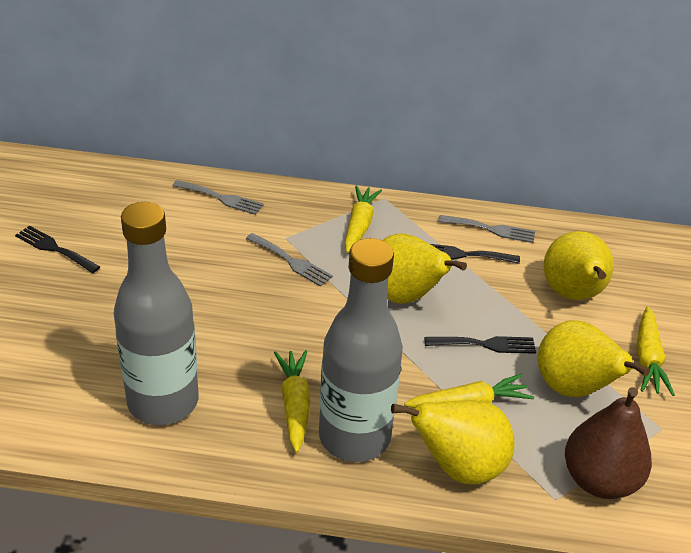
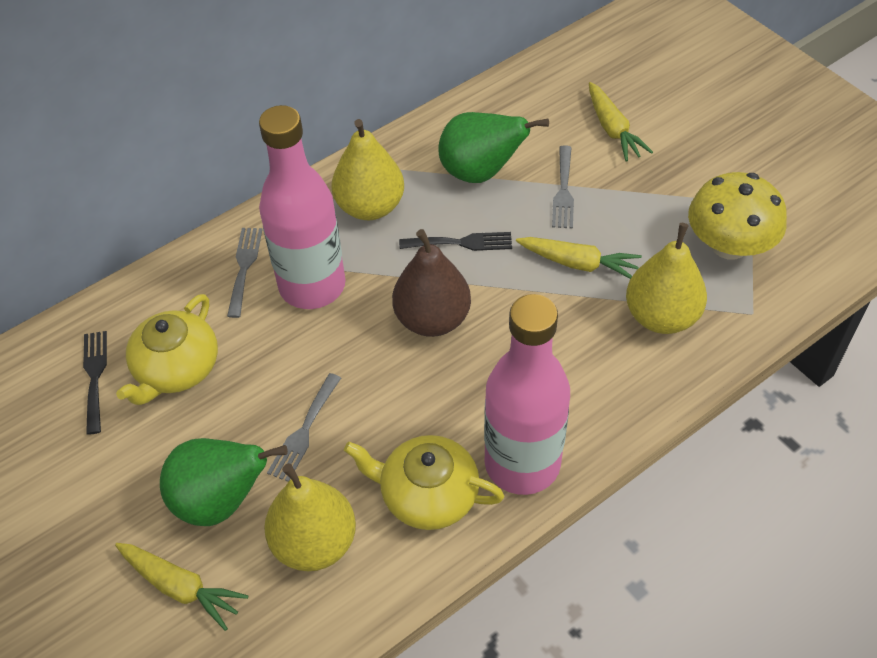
black fork: 3 -> 2
green pear: 0 -> 2
grey bottle: 2 -> 0
pink bottle: 0 -> 2
yellow carrot: 4 -> 3
yellow mushroom: 0 -> 1
yellow pear: 4 -> 3
yellow teapot: 0 -> 2

